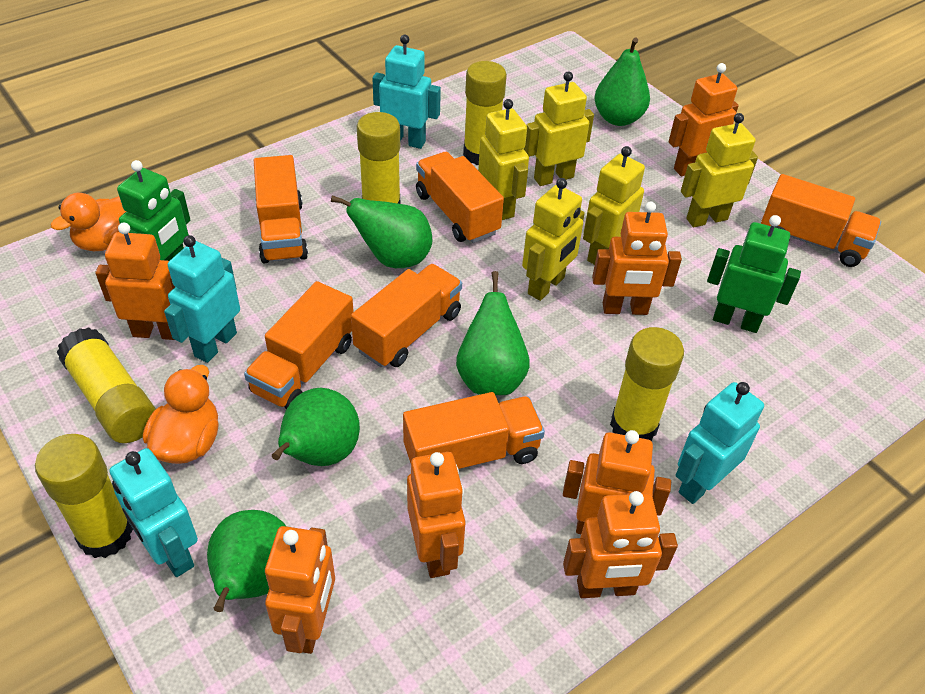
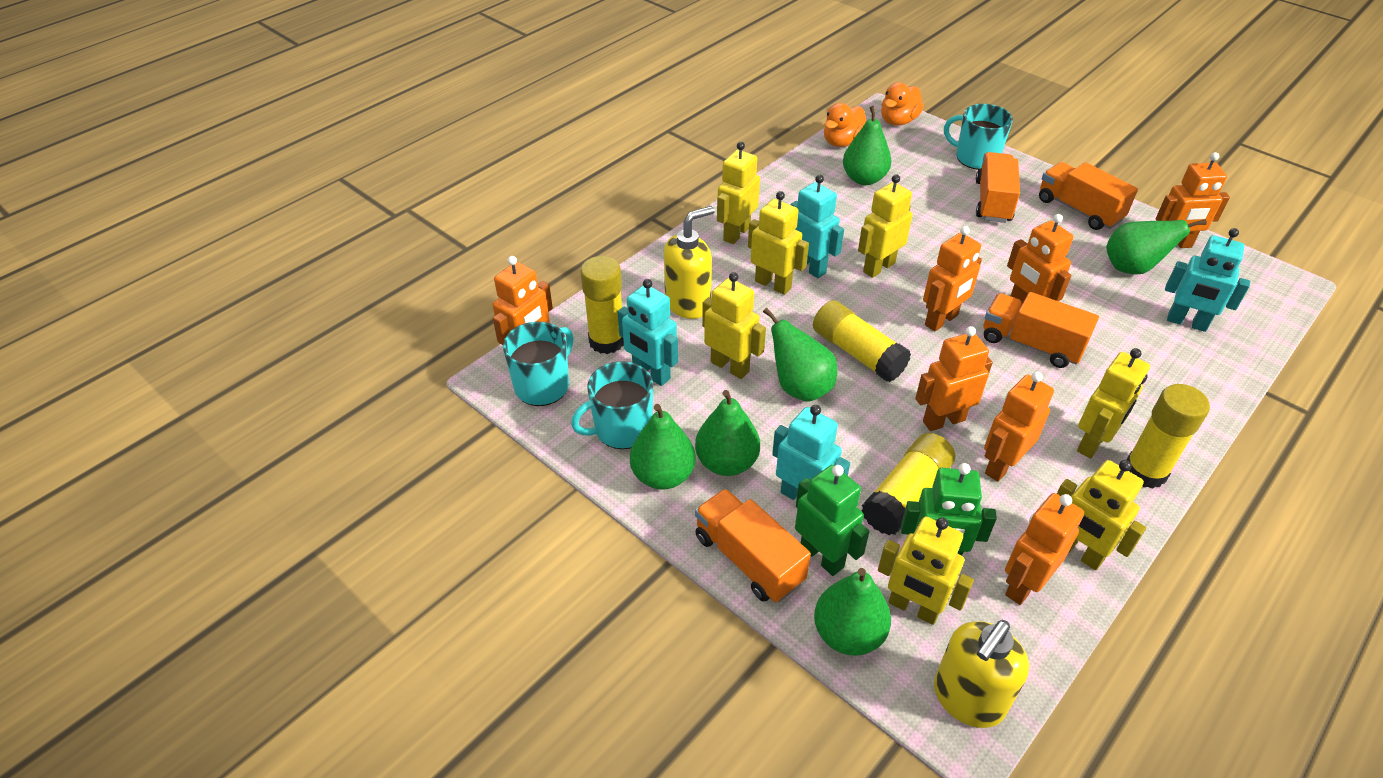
green pear: 5 -> 6
orange truck: 6 -> 4
turquoise mug: 0 -> 3
yellow glue stick: 5 -> 4
yellow robot: 5 -> 7
yellow soap dispenser: 0 -> 2

